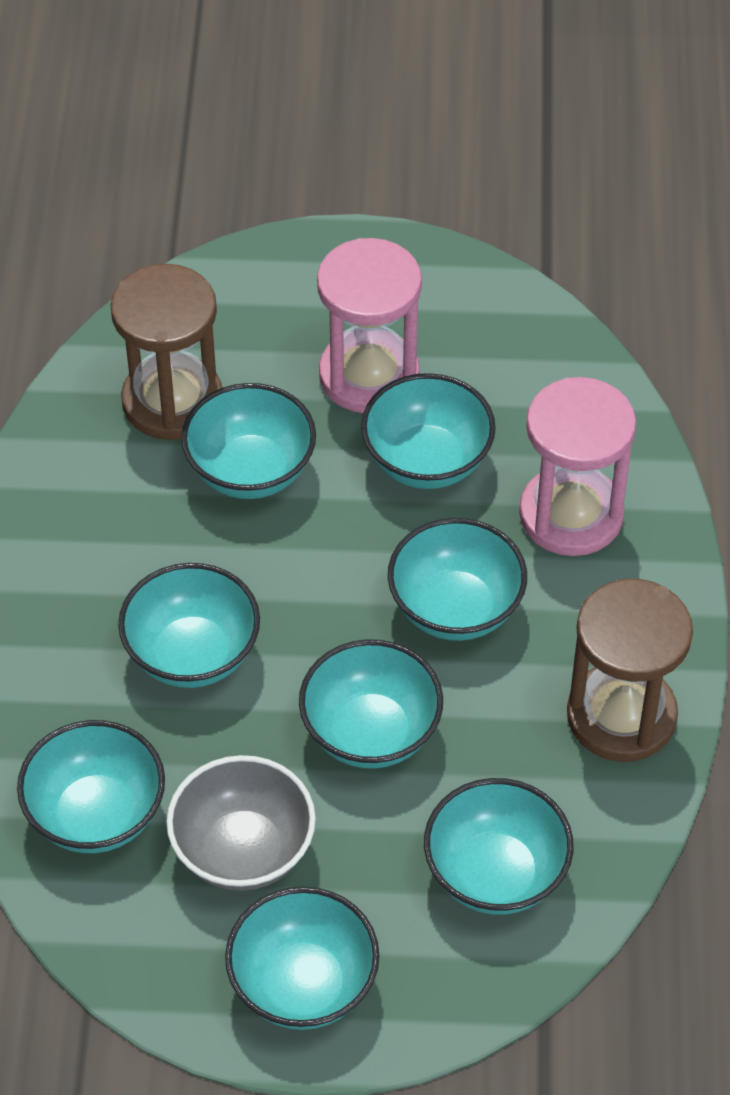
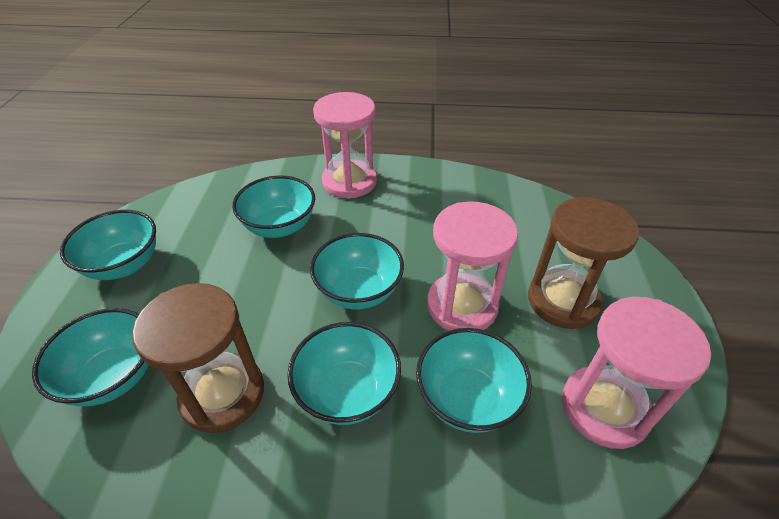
grey bowl: 1 -> 0
pink hourglass: 2 -> 3
turquoise bowl: 8 -> 6

